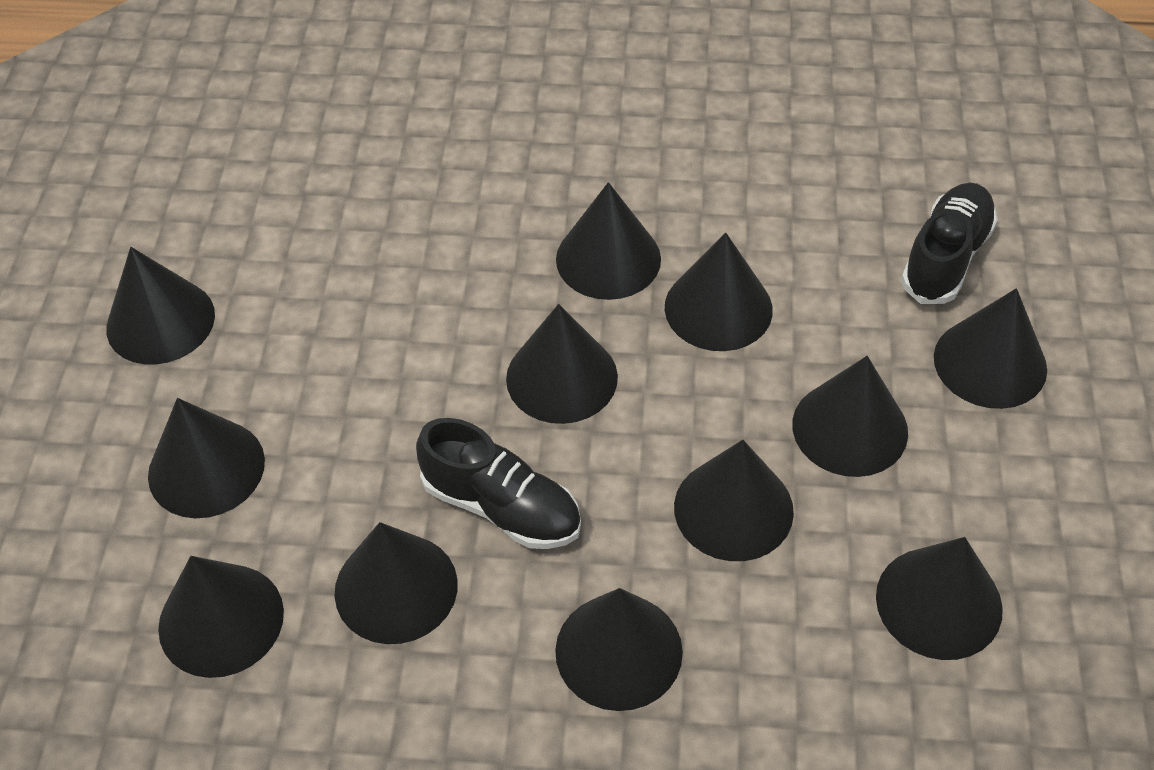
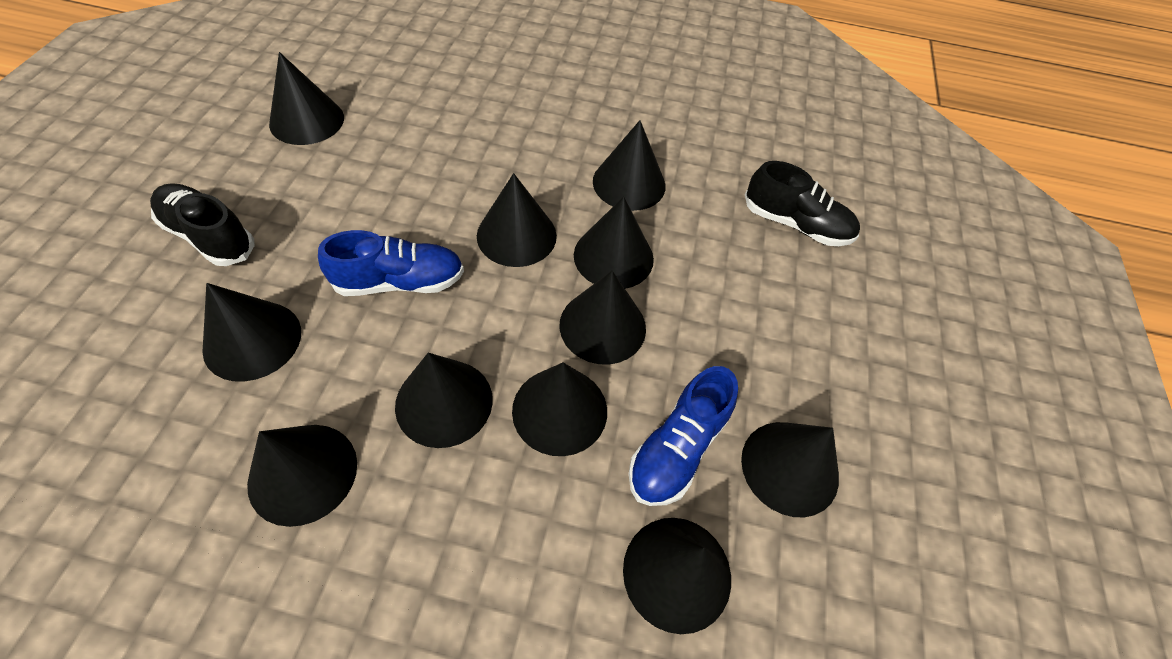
black cone: 12 -> 11
blue shoe: 0 -> 2

